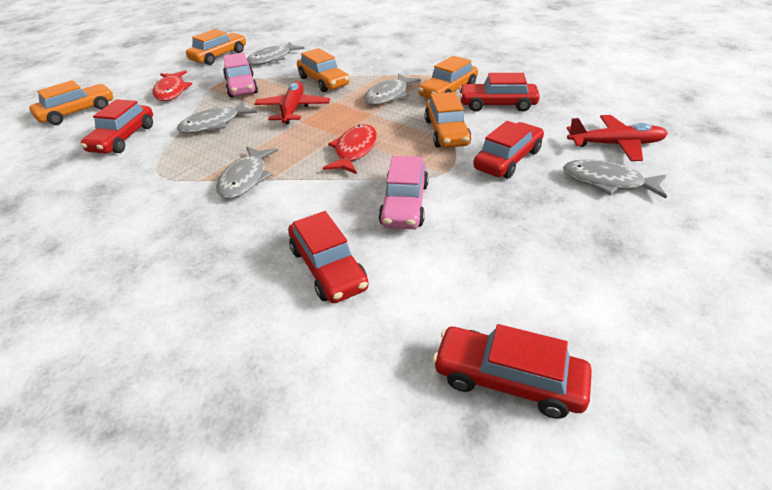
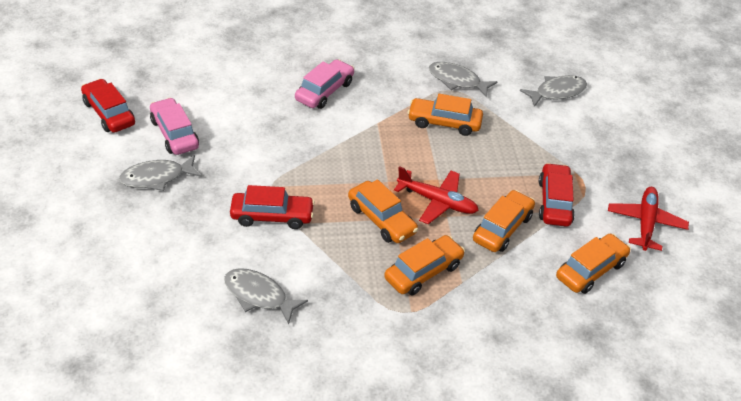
grey fish: 5 -> 4
red car: 5 -> 3
red fish: 2 -> 0

